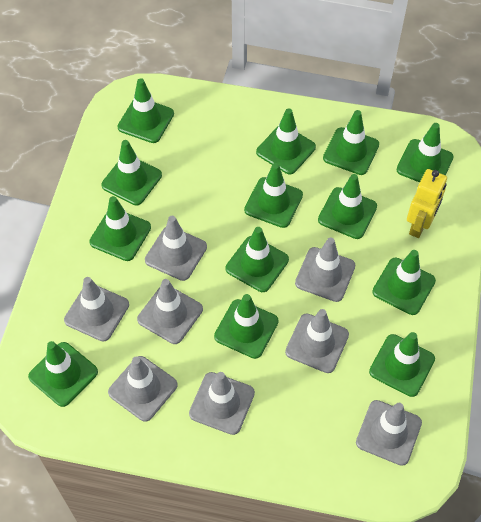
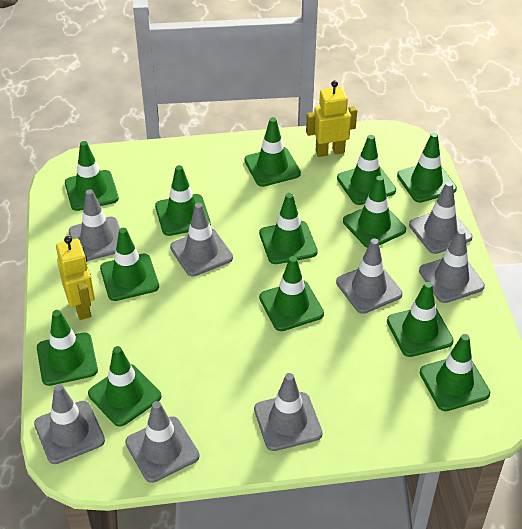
yellow robot: 1 -> 2

